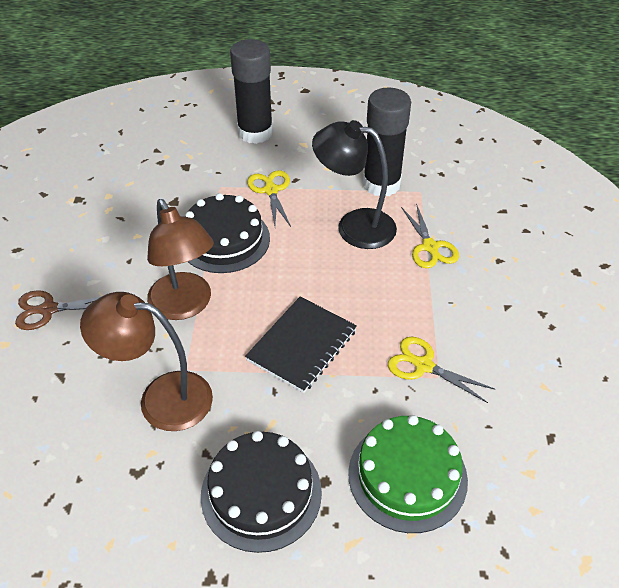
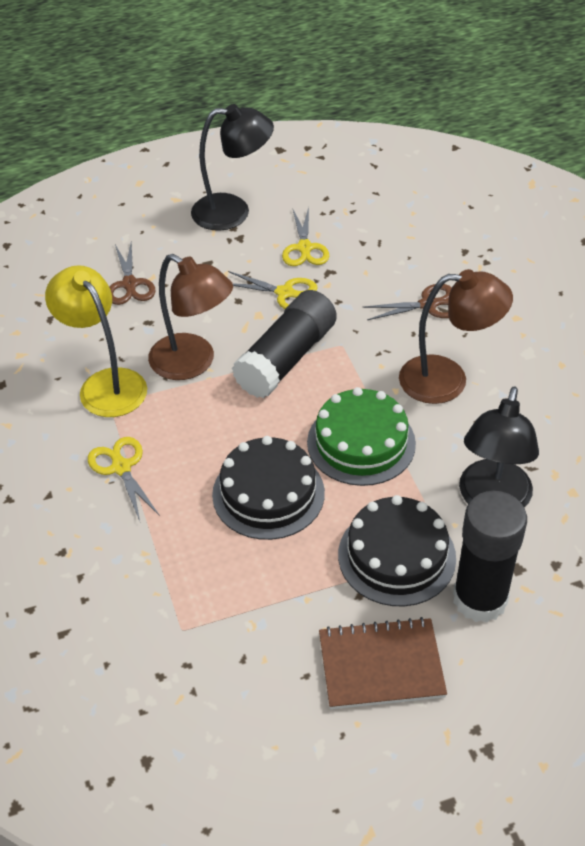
black lamp: 1 -> 2
black notebook: 1 -> 0
brown notebook: 0 -> 1
brown scissors: 1 -> 2
yellow lamp: 0 -> 1

